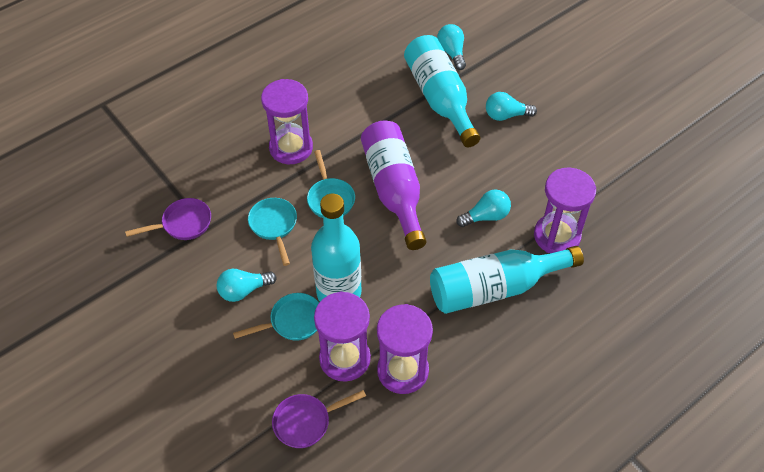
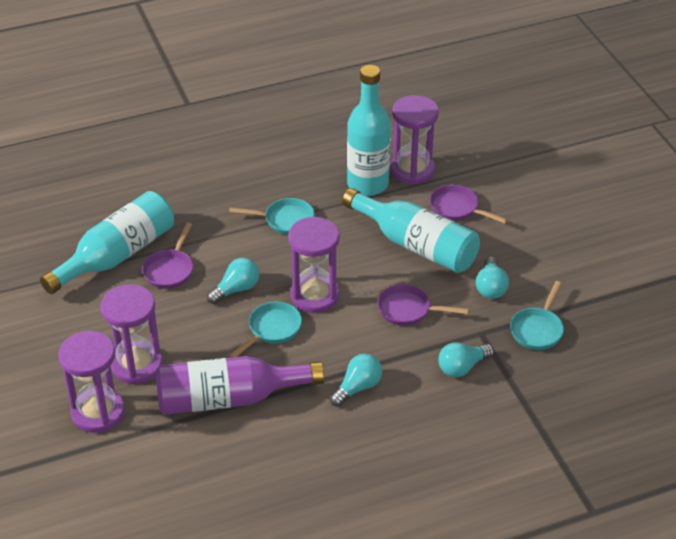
purple pan: 2 -> 3

